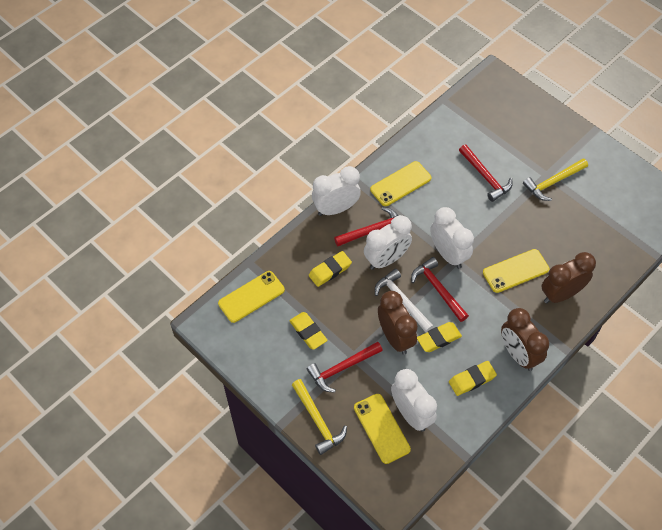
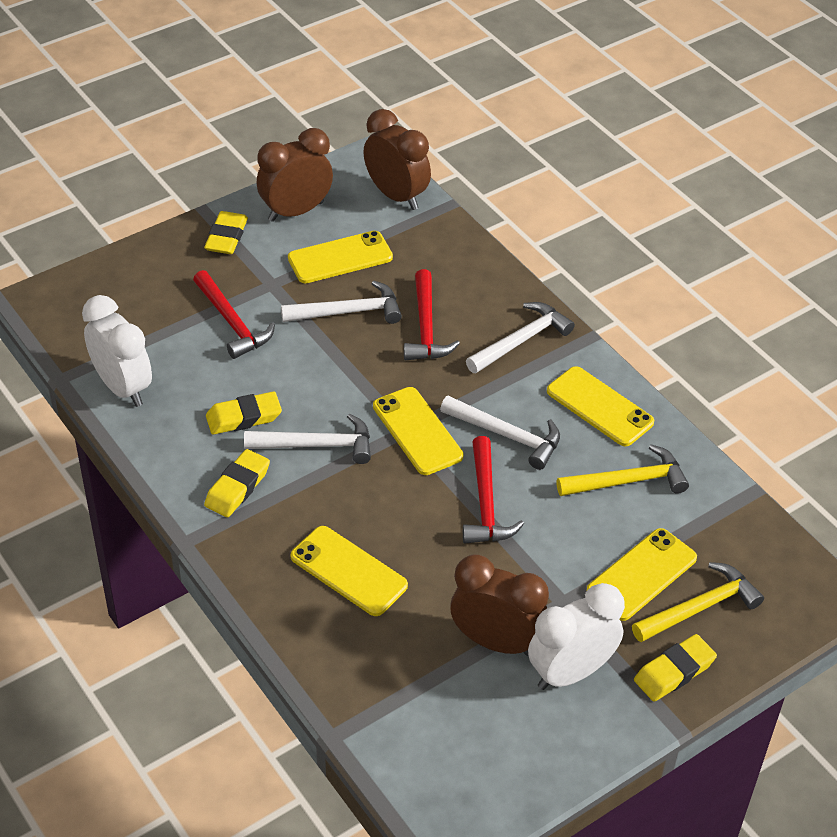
red hammer: 4 -> 3
white clock: 4 -> 2
white hammer: 1 -> 4
yellow phone: 4 -> 5

